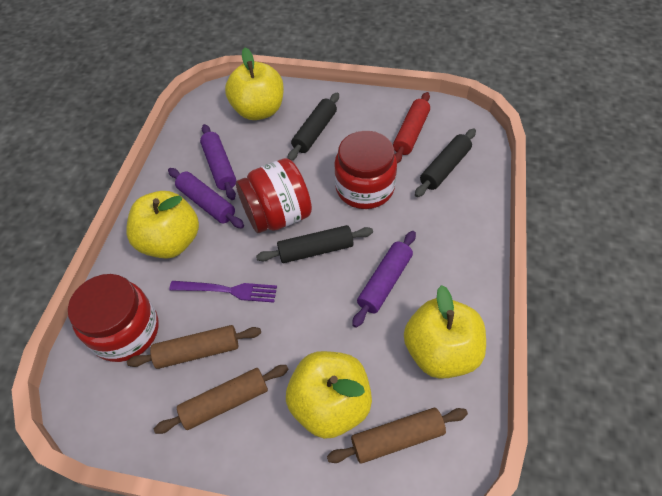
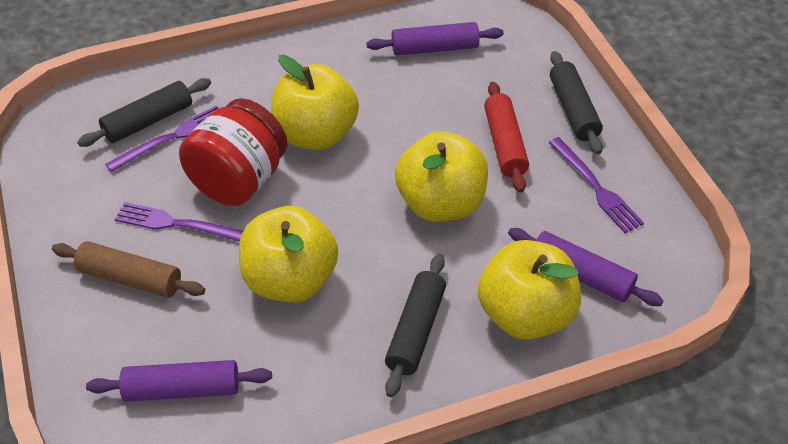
brown rolling pin: 3 -> 1
purple fork: 1 -> 3
red jar: 3 -> 1

